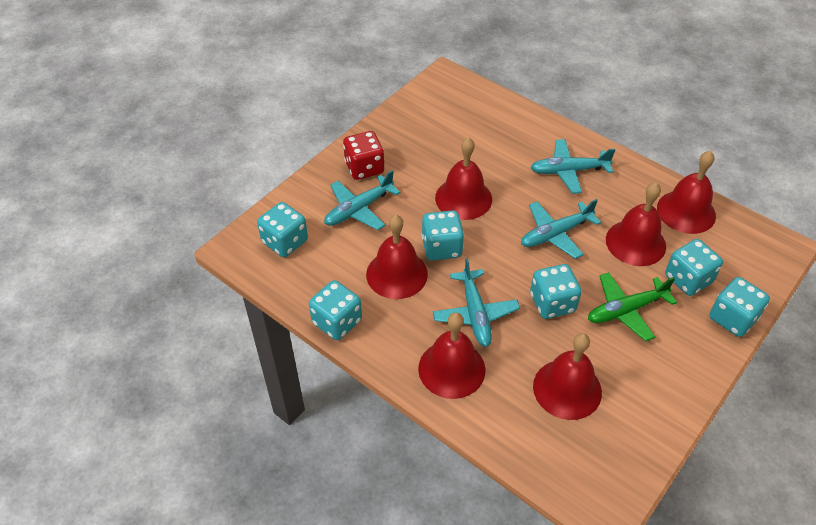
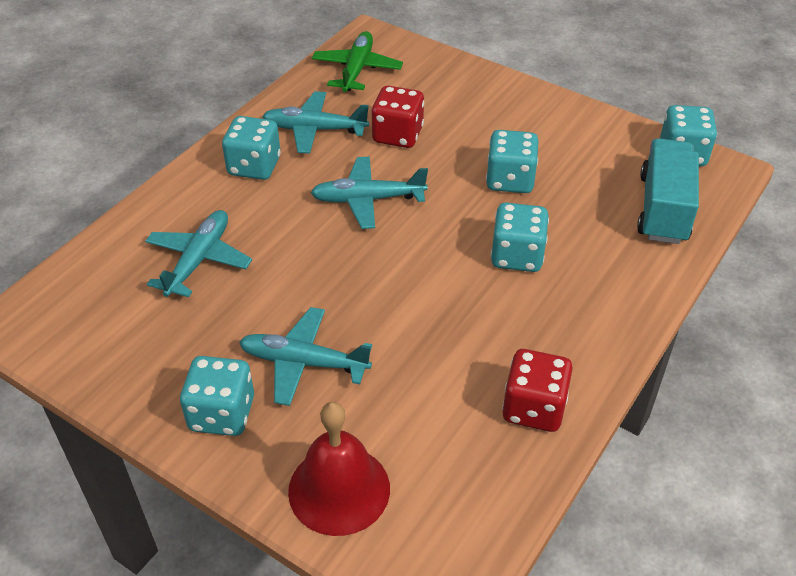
red bell: 6 -> 1
red dice: 1 -> 2
turquoise dice: 6 -> 5
turquoise truck: 0 -> 1

